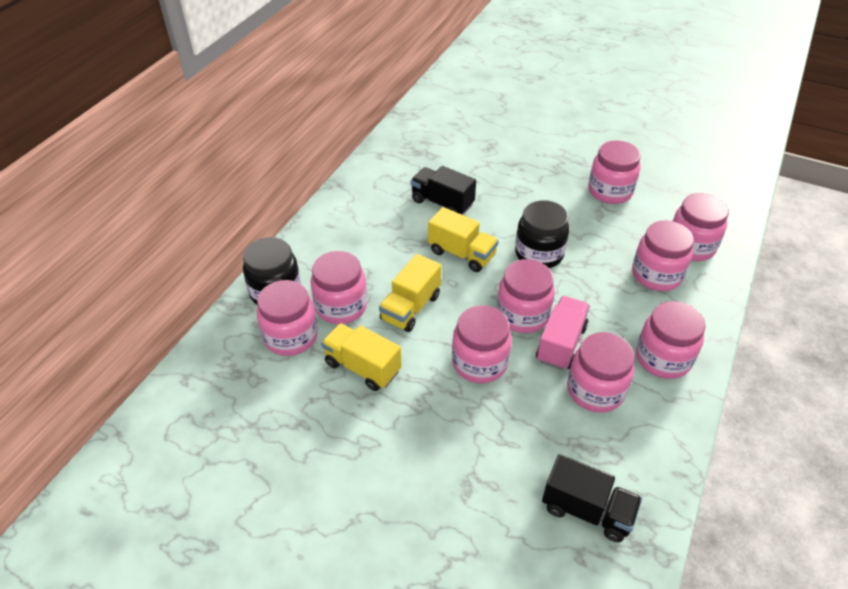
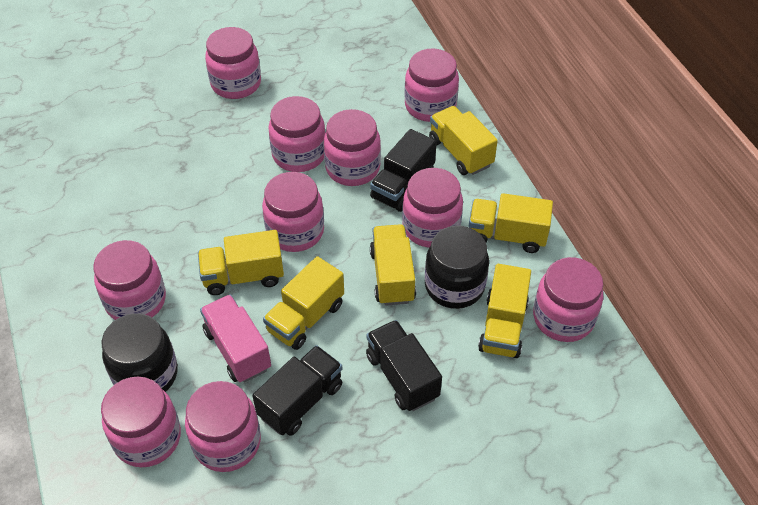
black truck: 2 -> 3
pink jar: 9 -> 10
yellow truck: 3 -> 6

